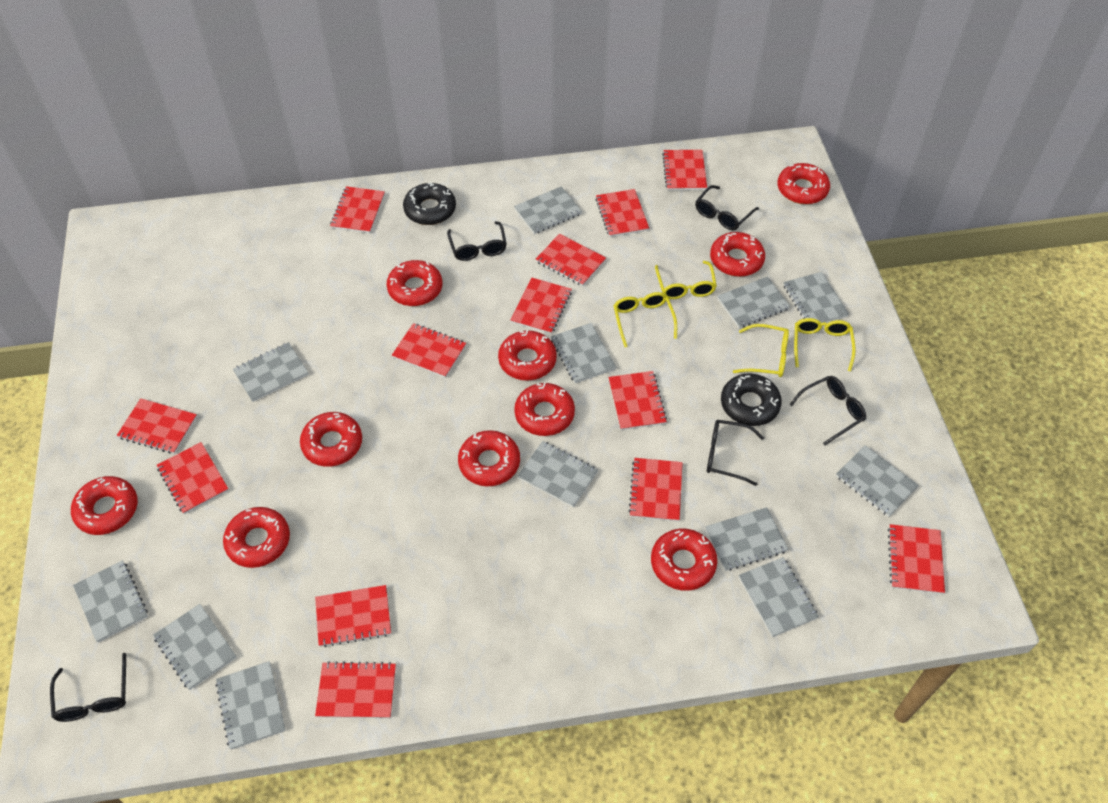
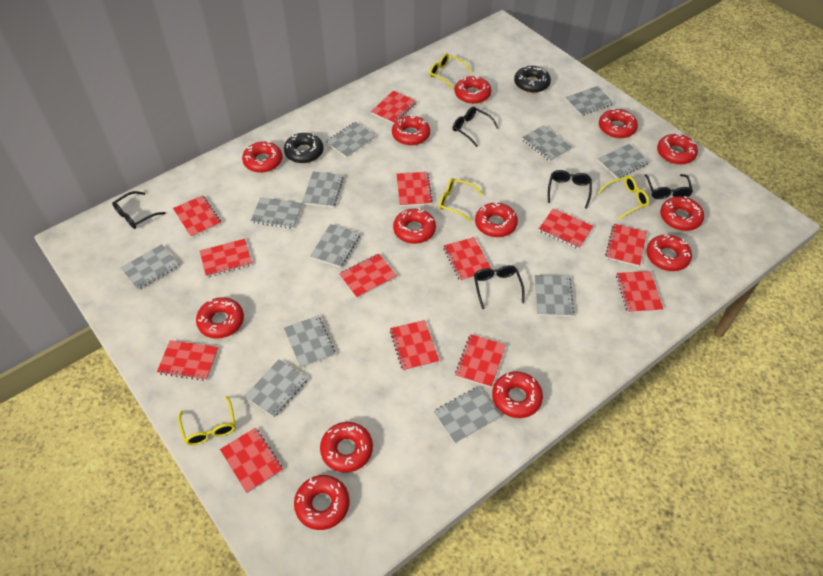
red donut: 10 -> 13

